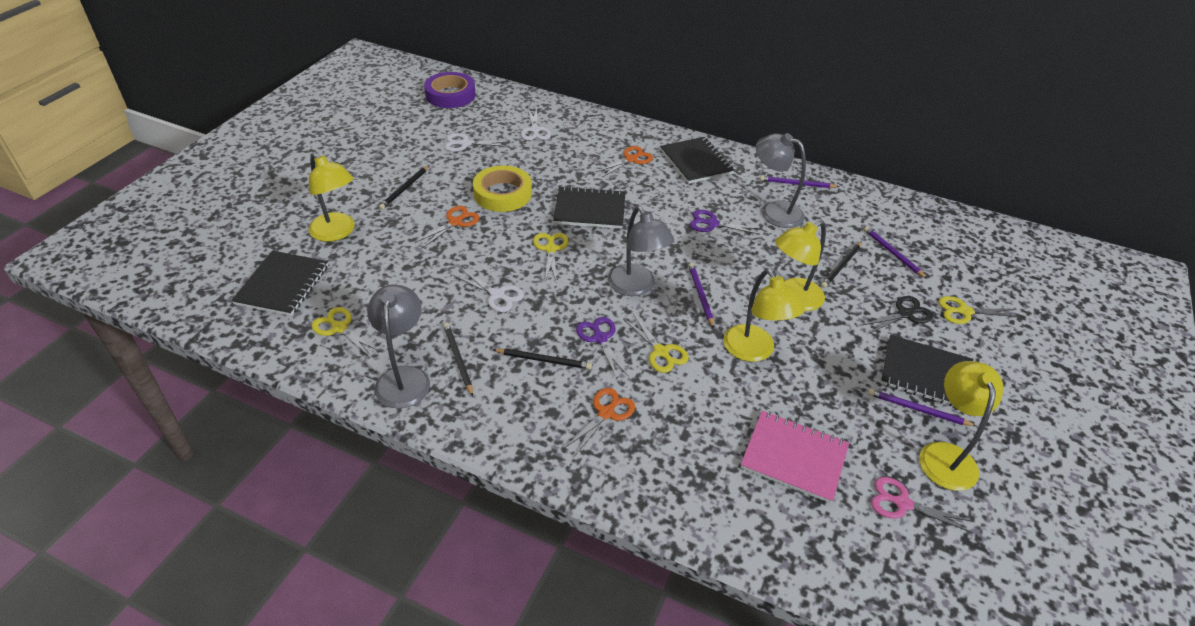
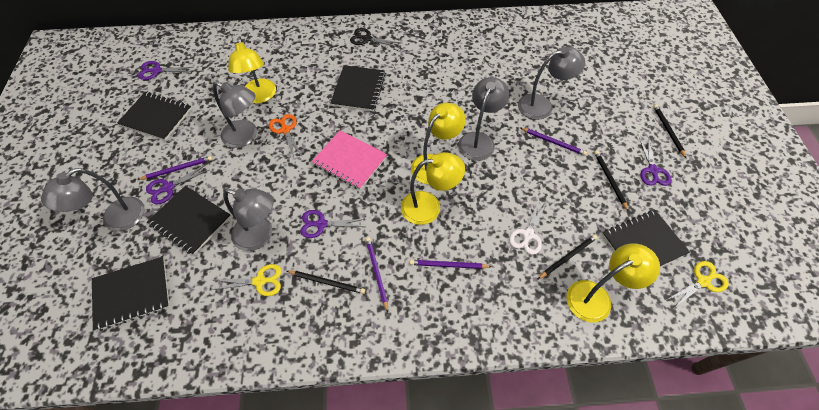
black notebook: 4 -> 5
grey lamp: 3 -> 5
orange scissors: 3 -> 1
pink scissors: 1 -> 0
purple scissors: 2 -> 4
purple tape: 1 -> 0
white scissors: 3 -> 1
yellow scissors: 4 -> 2
yellow tape: 1 -> 0

